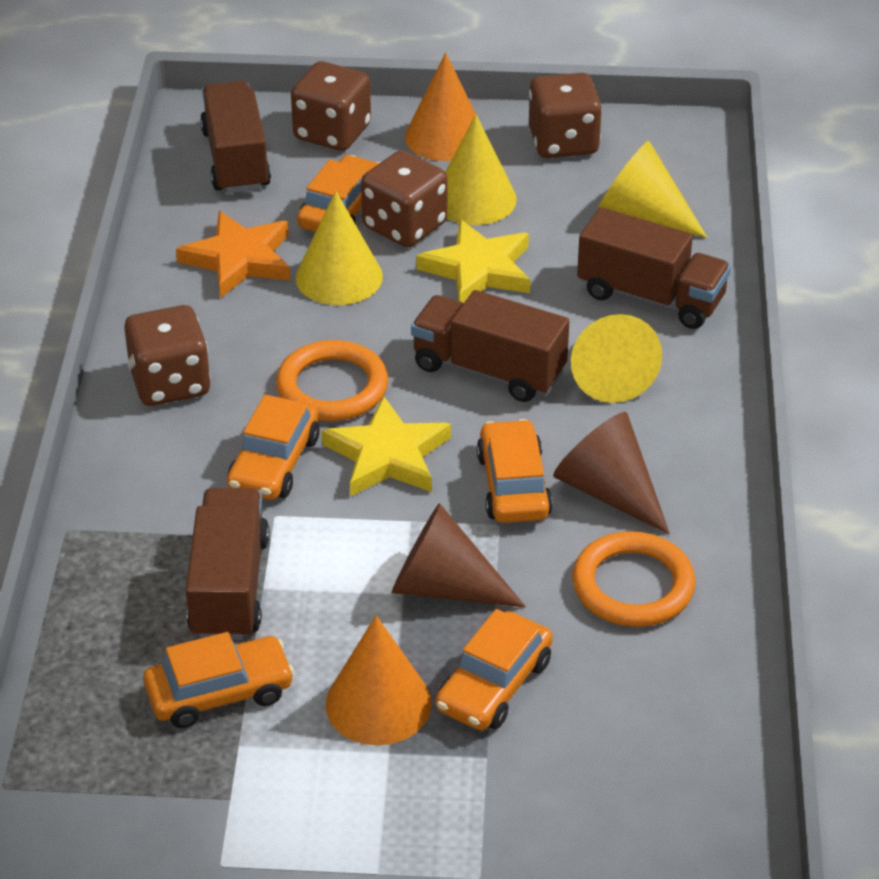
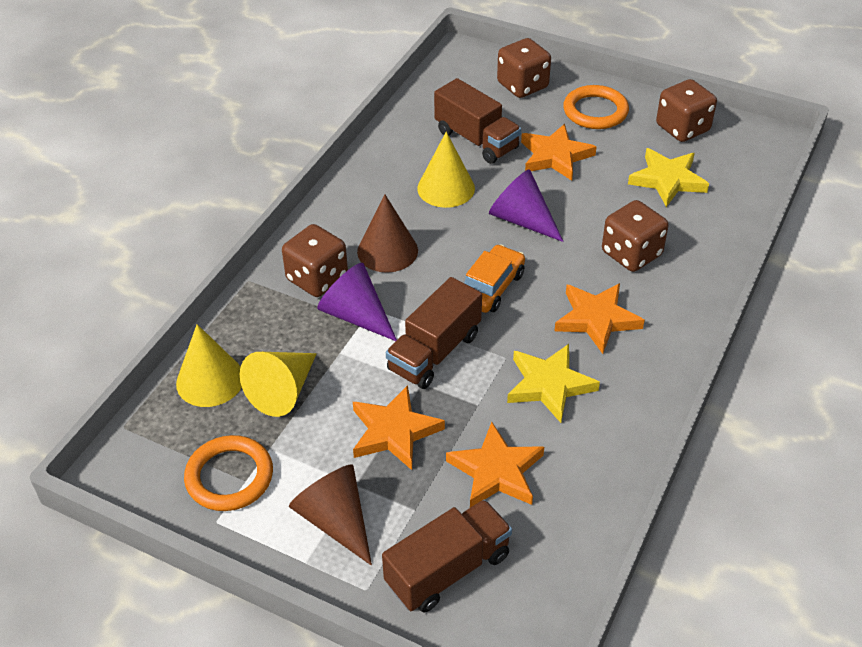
brown truck: 4 -> 3
orange car: 5 -> 1
orange cone: 2 -> 0
orange star: 1 -> 4
purple cone: 0 -> 2
yellow cone: 4 -> 3

